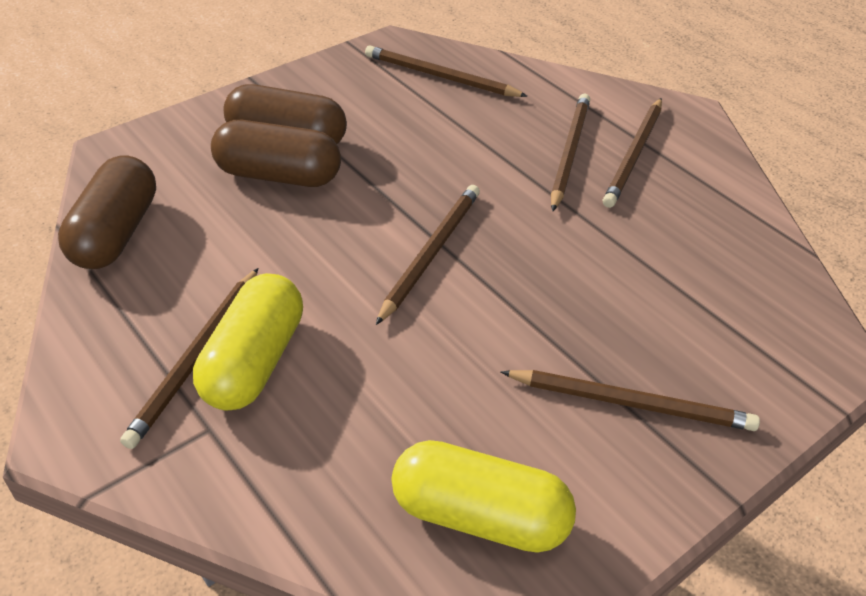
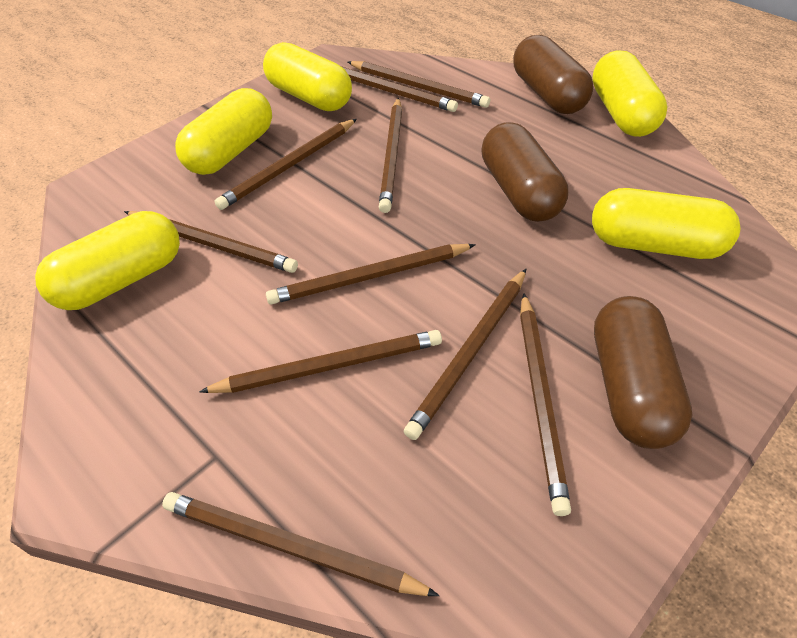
brown pencil: 6 -> 10
yellow capsule: 2 -> 5

